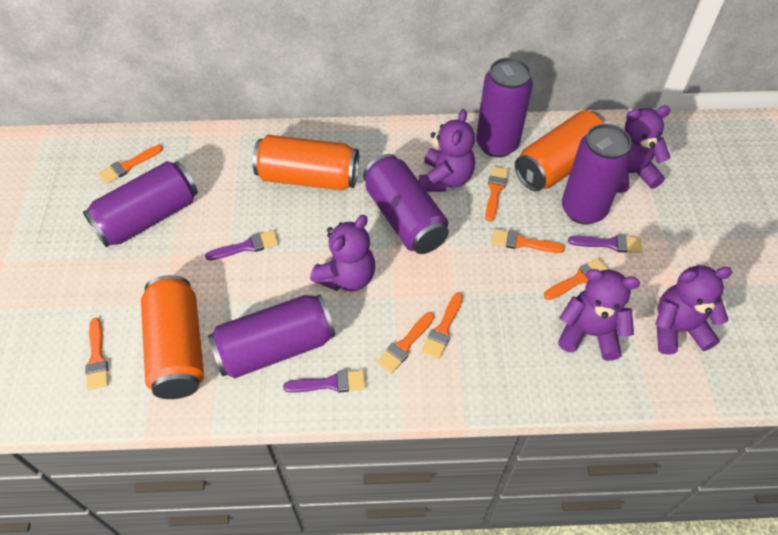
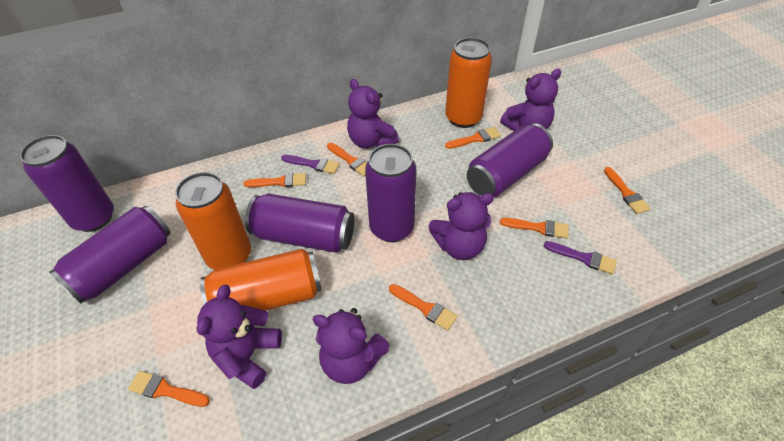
purple brush: 3 -> 2

